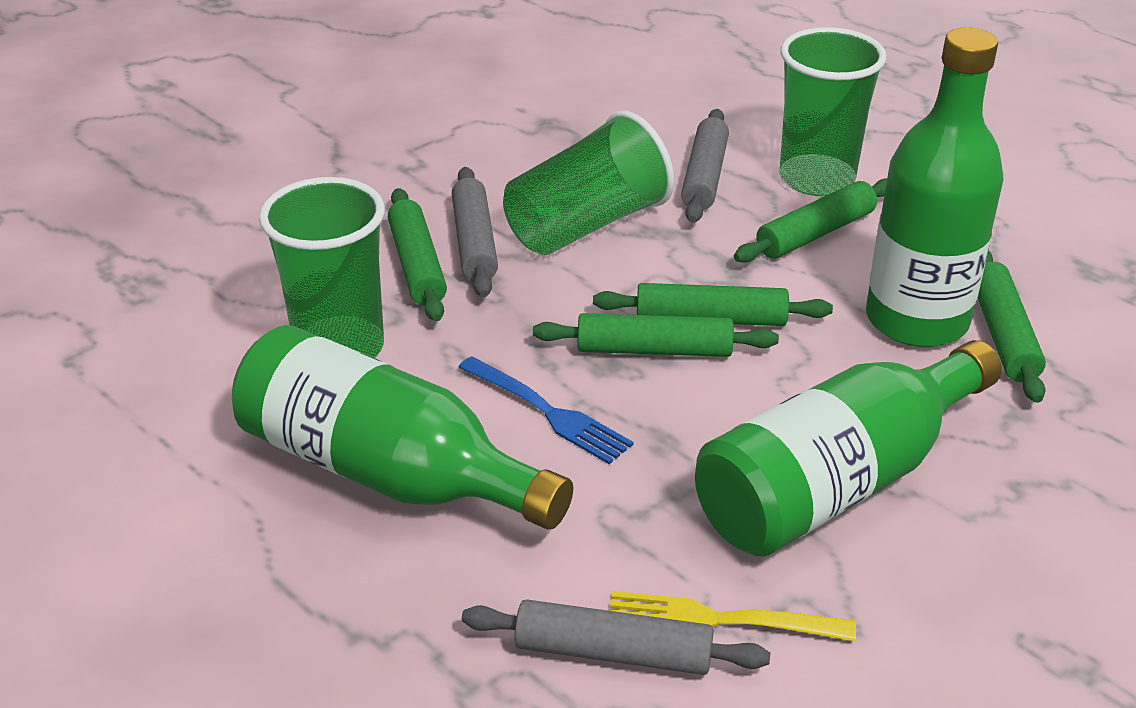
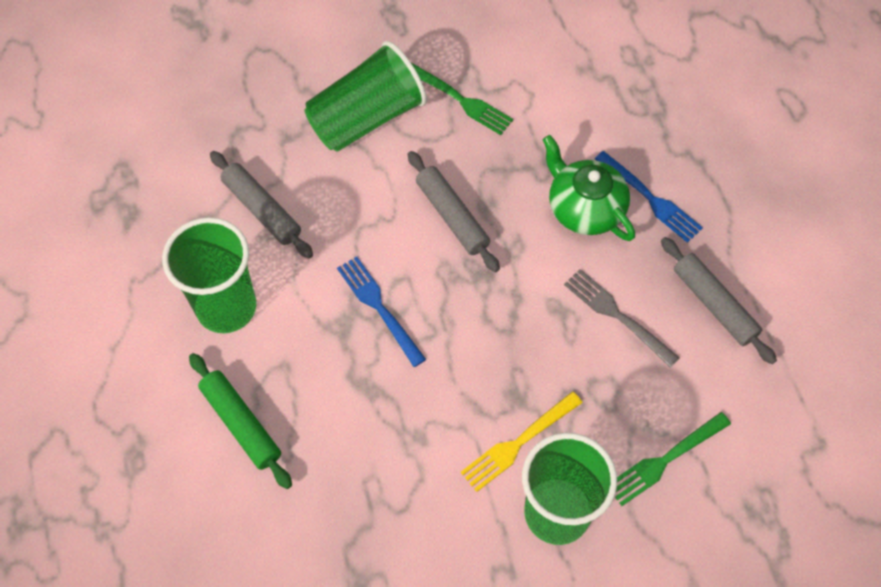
blue fork: 1 -> 2
green bottle: 3 -> 0
green fork: 0 -> 2
green rolling pin: 5 -> 1
green teapot: 0 -> 1
grey fork: 0 -> 1

